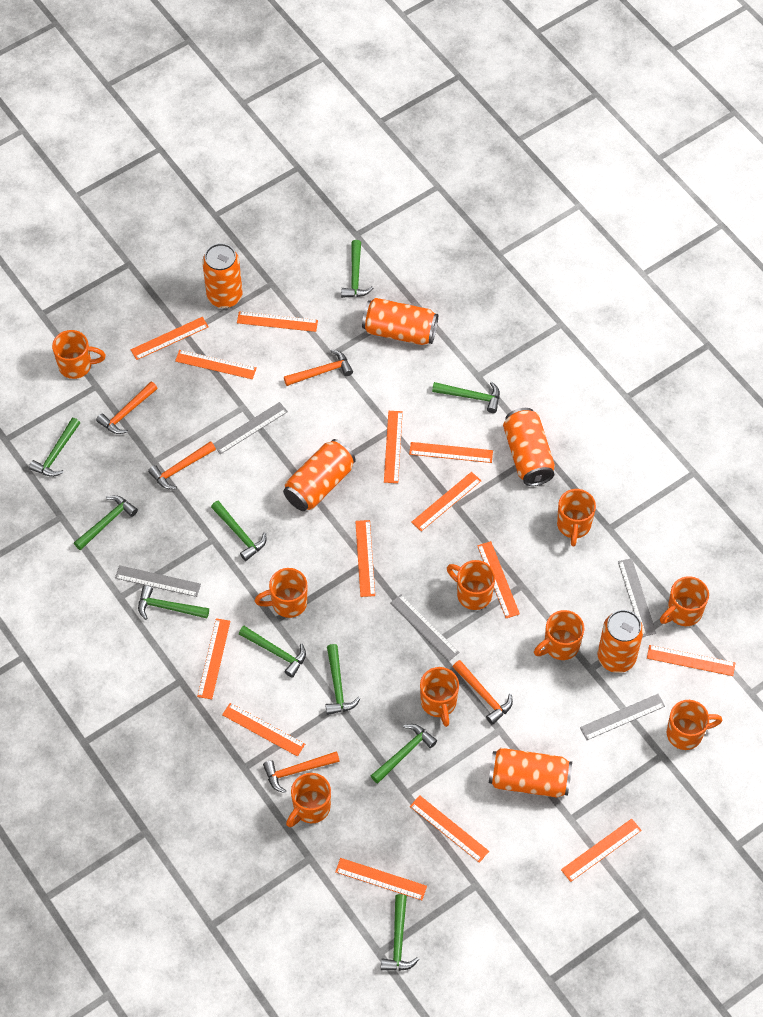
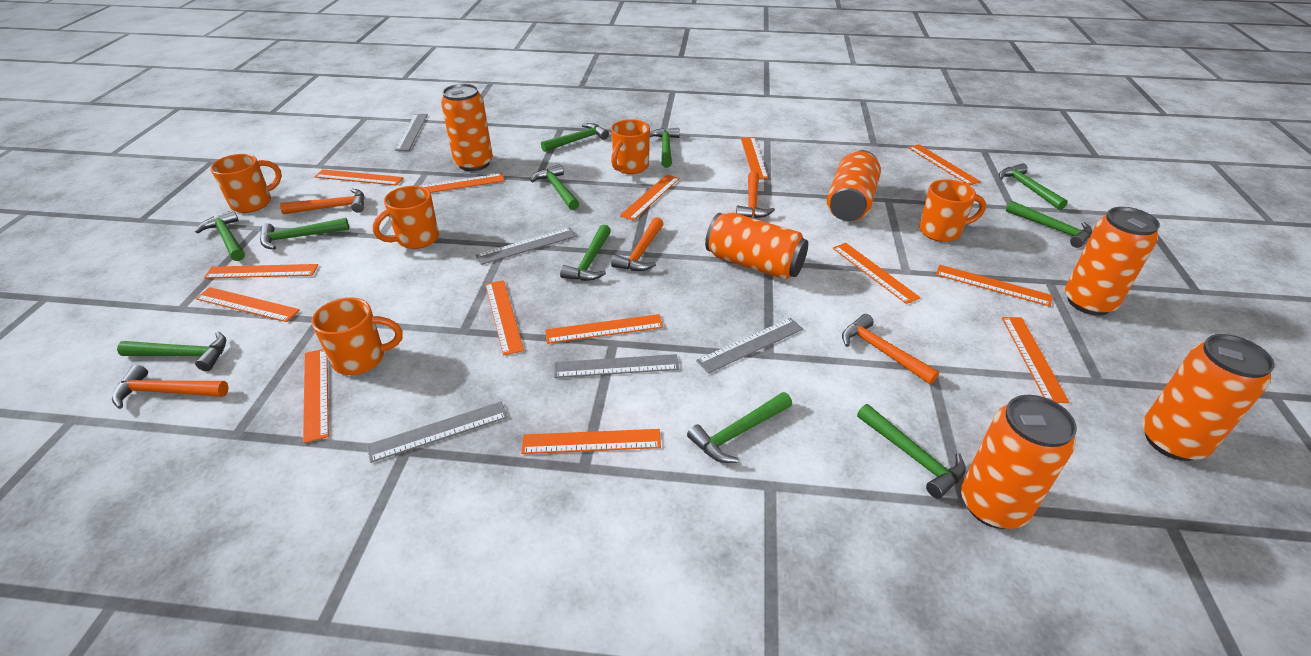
green hammer: 10 -> 11
orange mug: 9 -> 5

